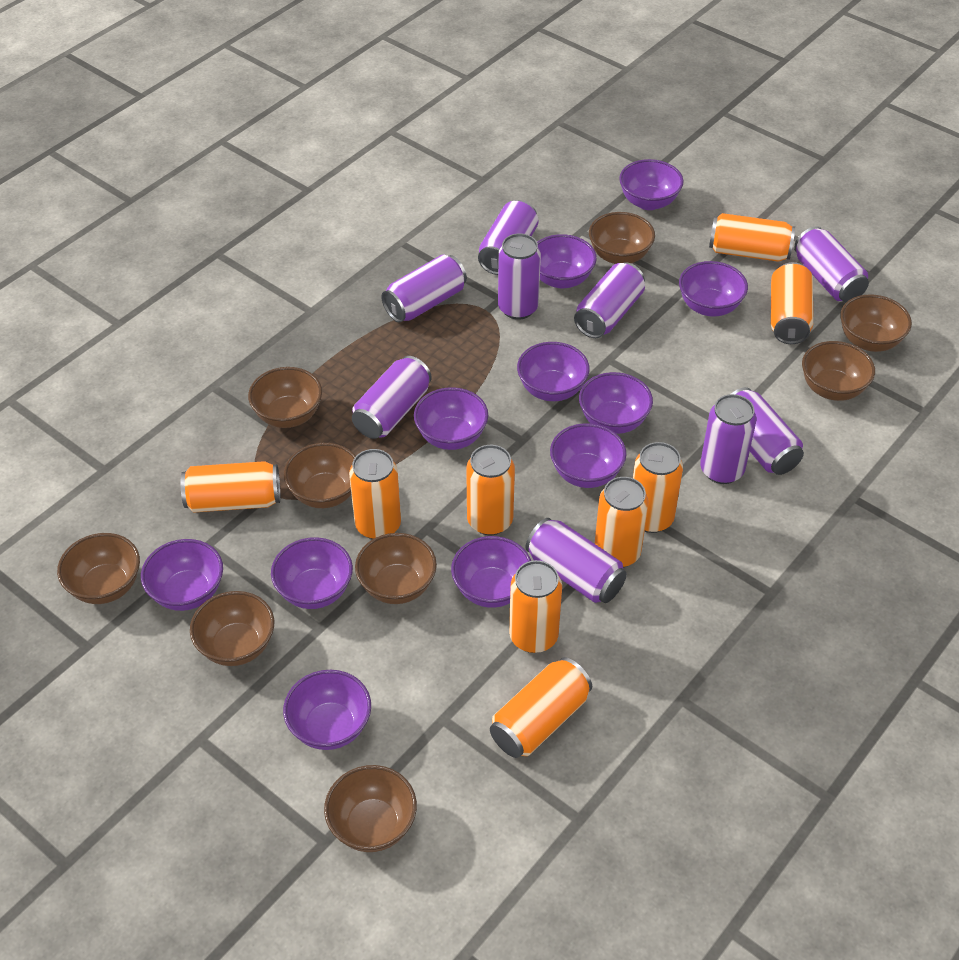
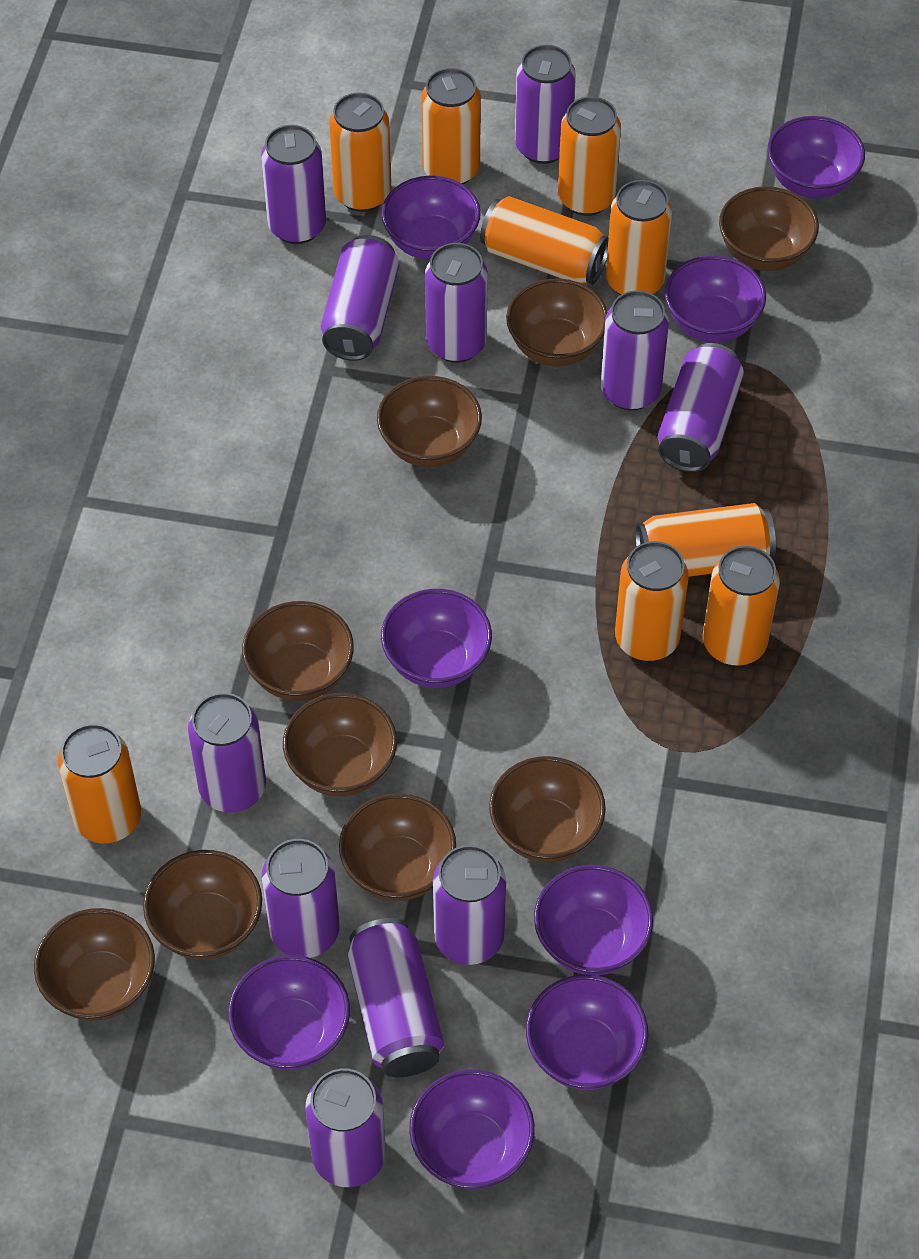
purple bowl: 11 -> 8
purple can: 9 -> 11

